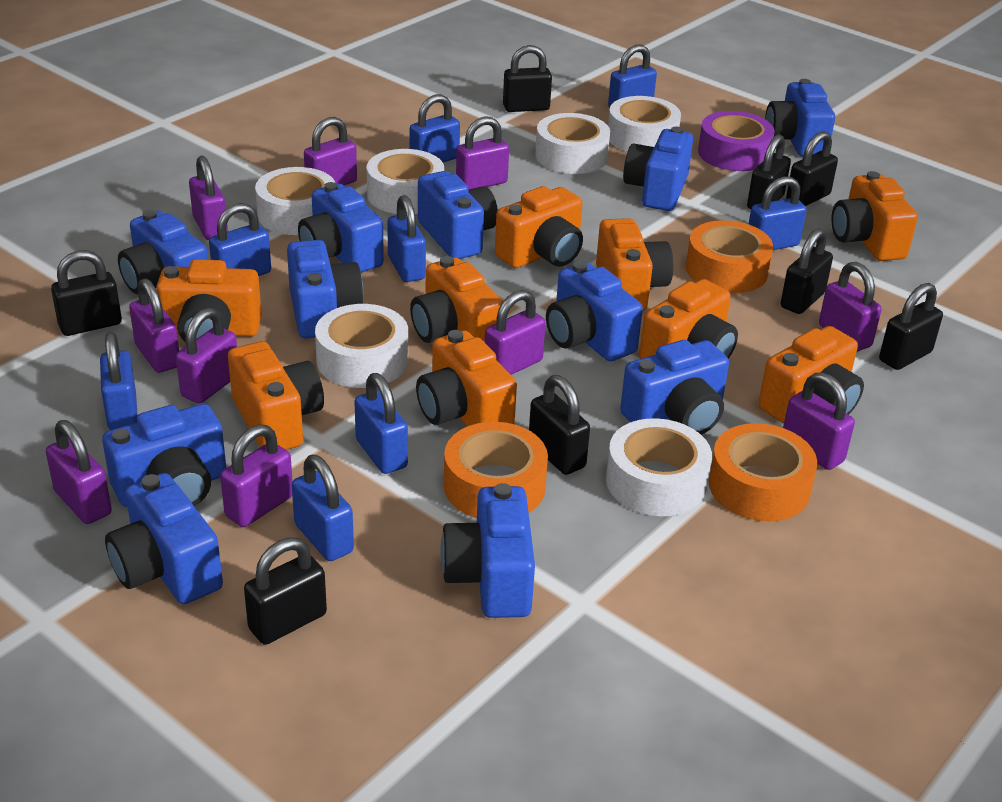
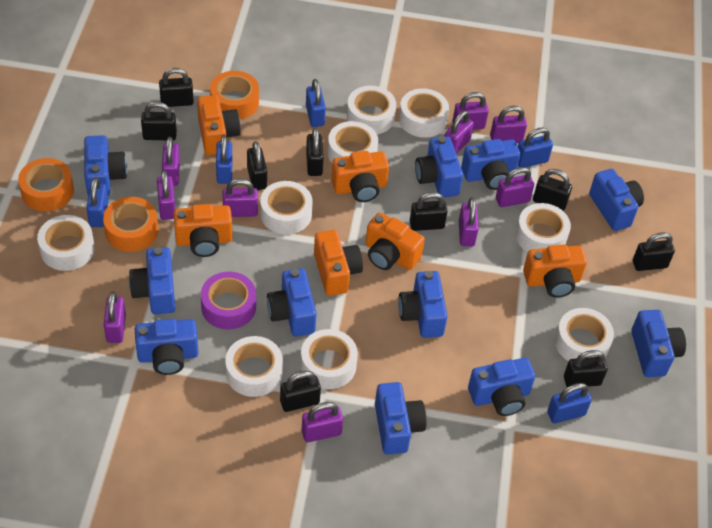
black padlock: 8 -> 9
blue padlock: 8 -> 5
orange camera: 9 -> 6
white tape: 6 -> 9

